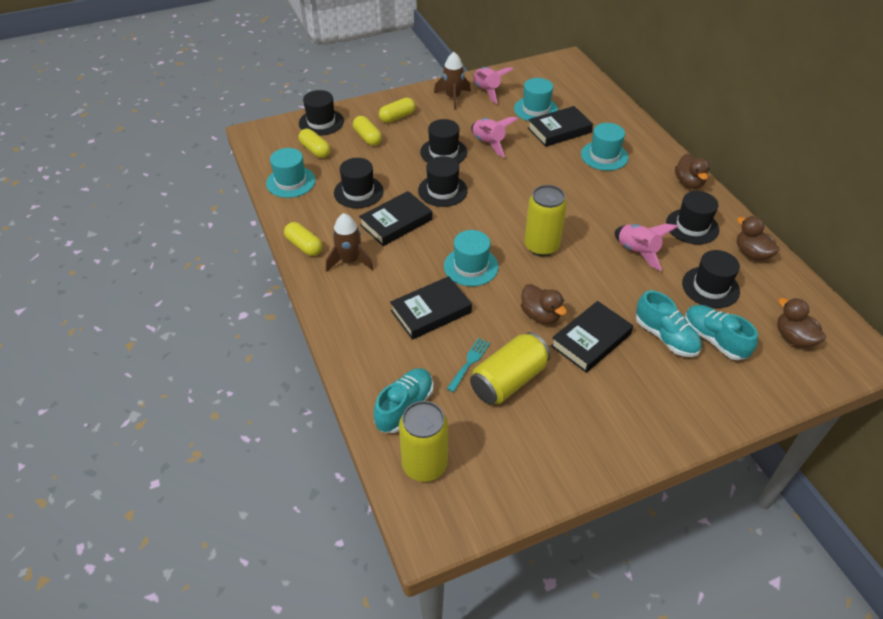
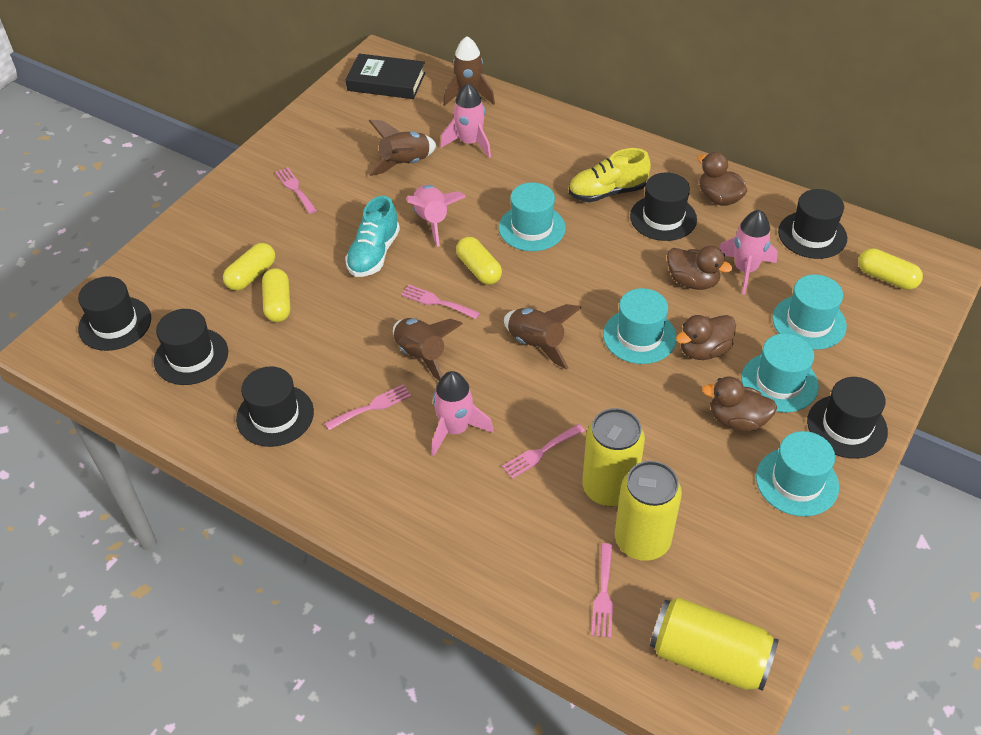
black book: 4 -> 1
brown rocket: 2 -> 4
pink fork: 0 -> 5
pink rocket: 3 -> 4
turquoise fork: 1 -> 0
turquoise hat: 4 -> 5
turquoise shoe: 3 -> 1
yellow shoe: 0 -> 1

